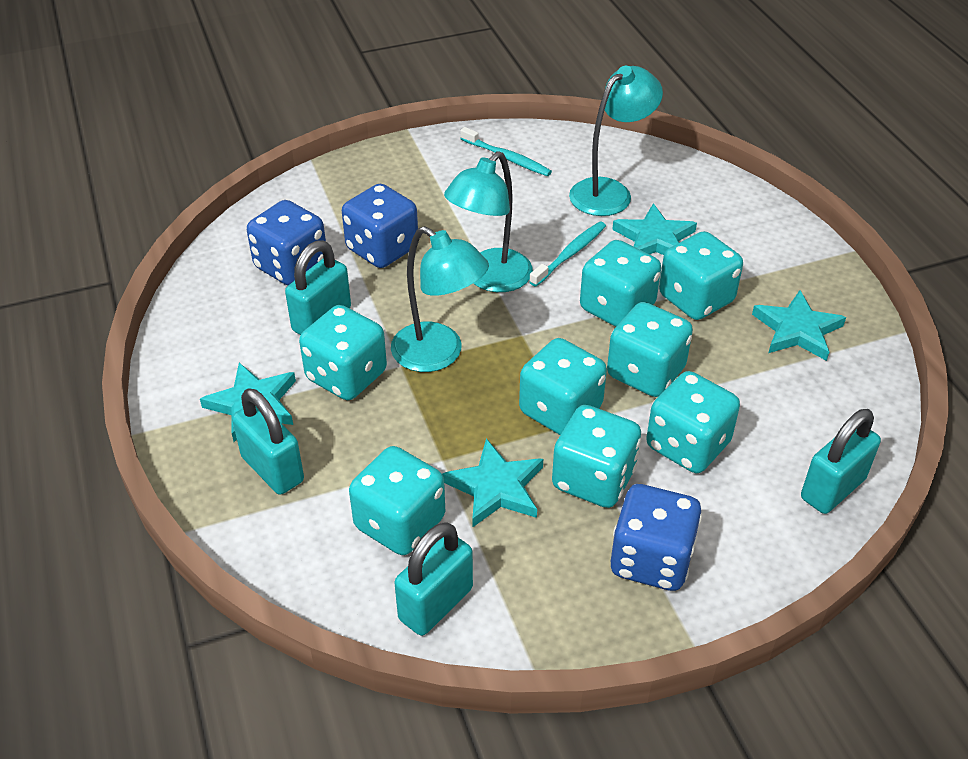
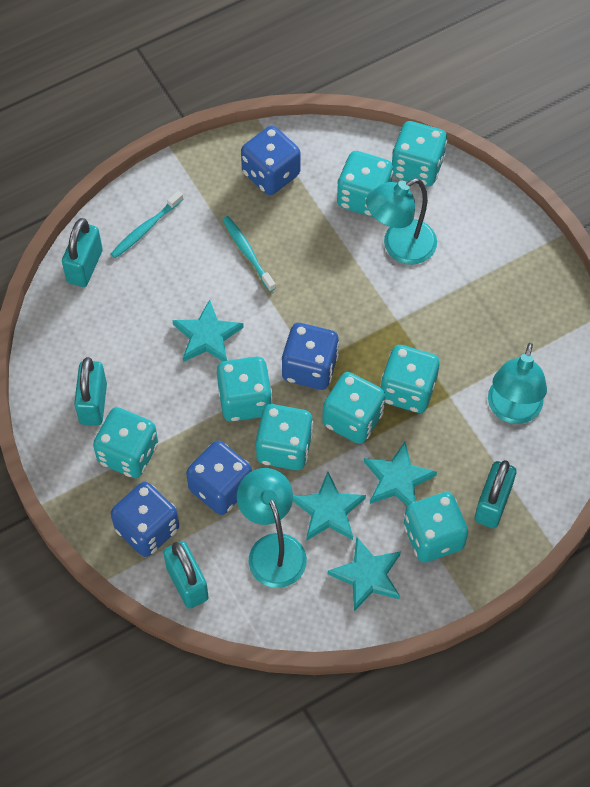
blue dice: 3 -> 4

